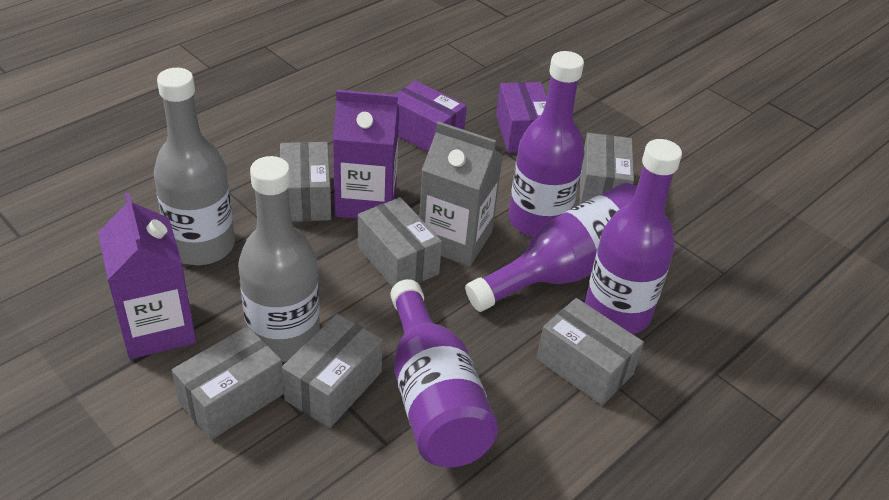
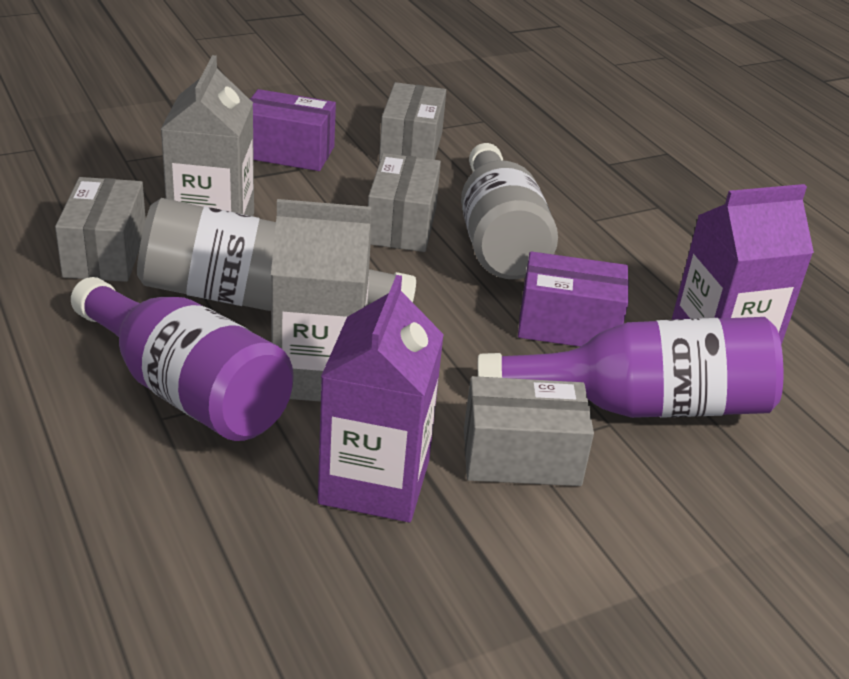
grey box: 6 -> 4
grey carton: 1 -> 2
purple bottle: 4 -> 2

